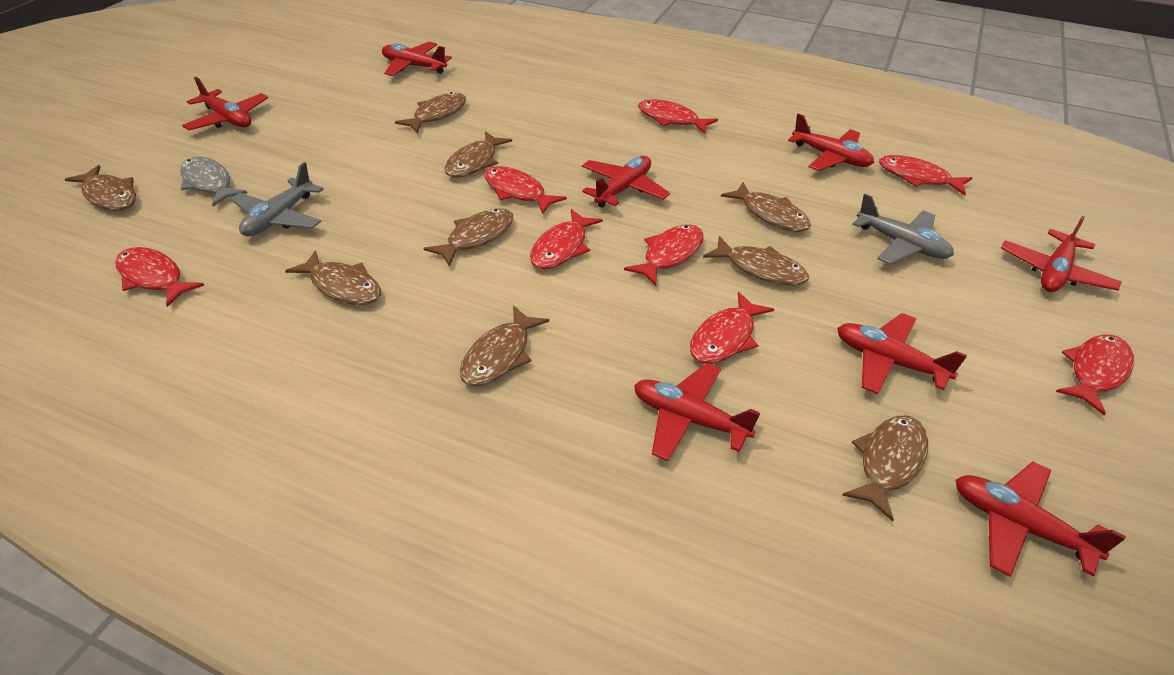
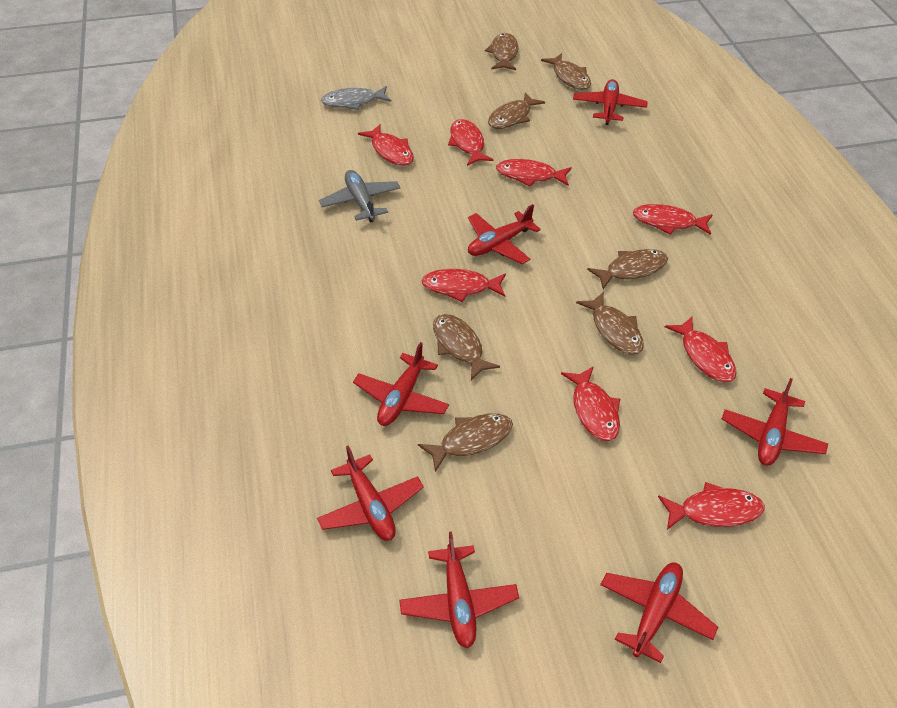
brown fish: 9 -> 7
grey plane: 2 -> 1
red plane: 8 -> 7

